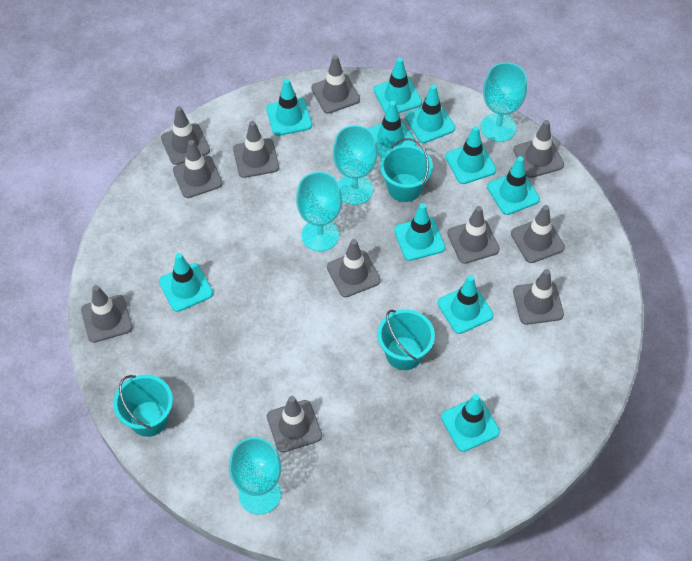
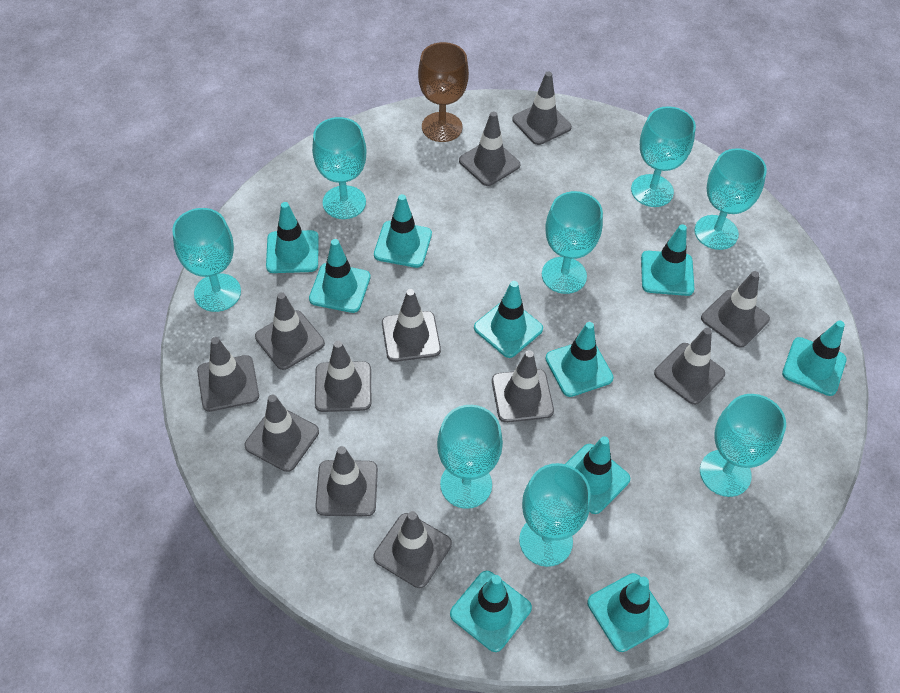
brown goblet: 0 -> 1
grey traffic cone: 11 -> 12
turquoise bucket: 3 -> 0
turquoise goblet: 4 -> 8

